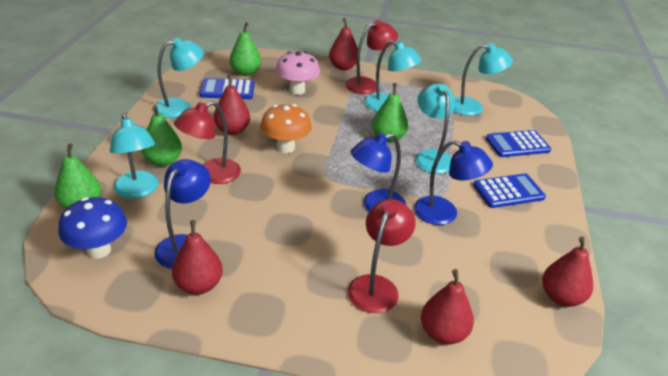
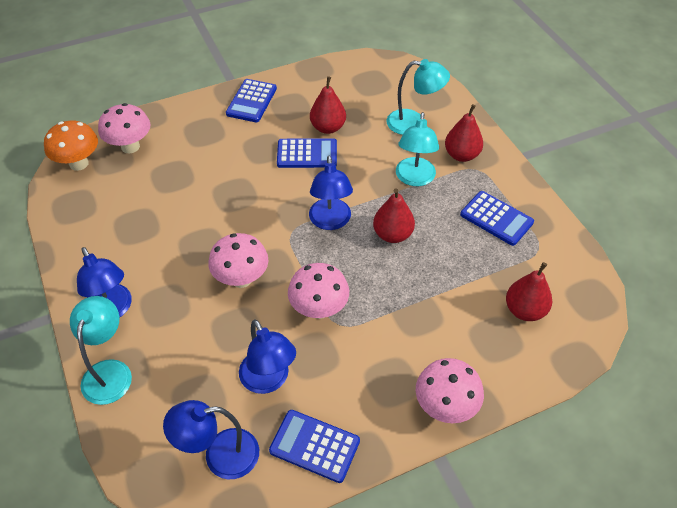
blue calculator: 3 -> 4
blue lamp: 3 -> 4
blue mushroom: 1 -> 0
green pear: 4 -> 0
pink mushroom: 1 -> 4
red lamp: 3 -> 0
red pear: 5 -> 4
turquoise lamp: 5 -> 3

